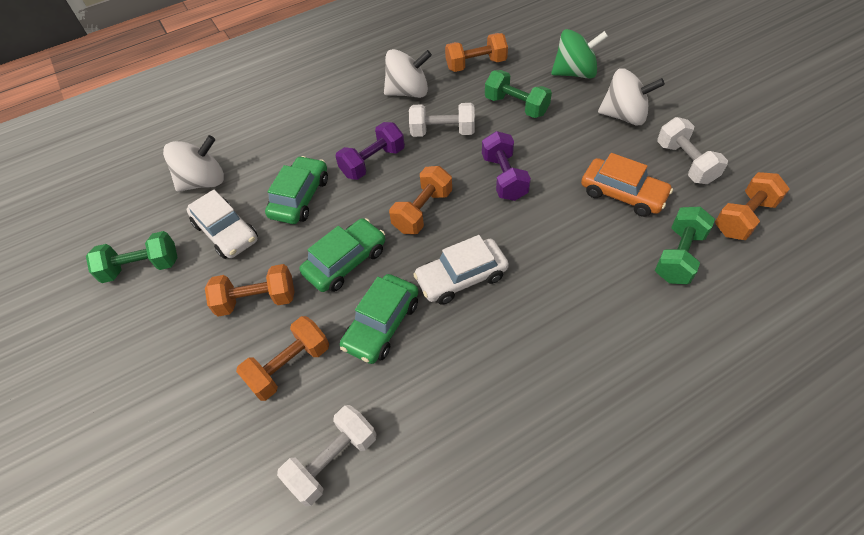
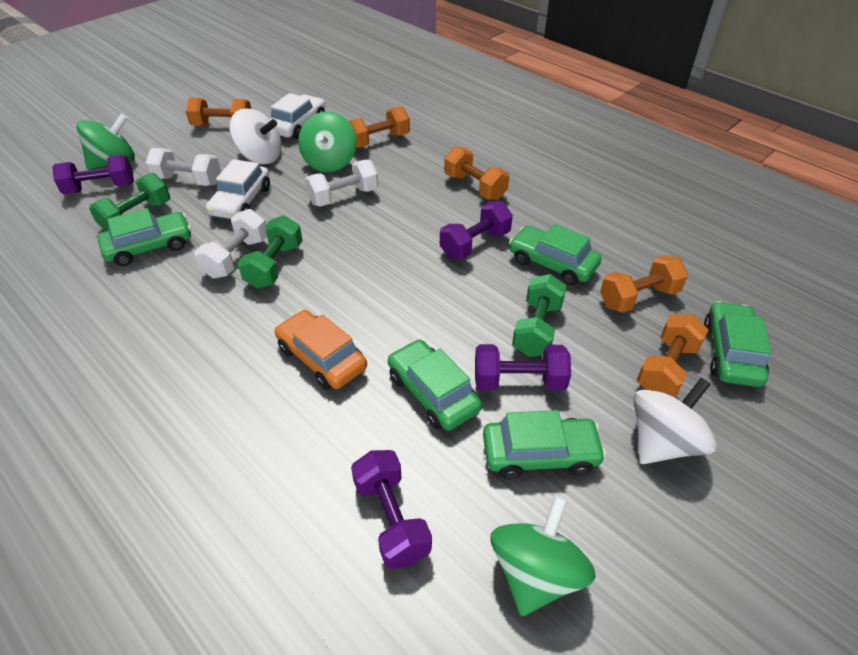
green car: 3 -> 5
green spinning top: 1 -> 3
purple dumbbell: 2 -> 4
white spinning top: 3 -> 2

